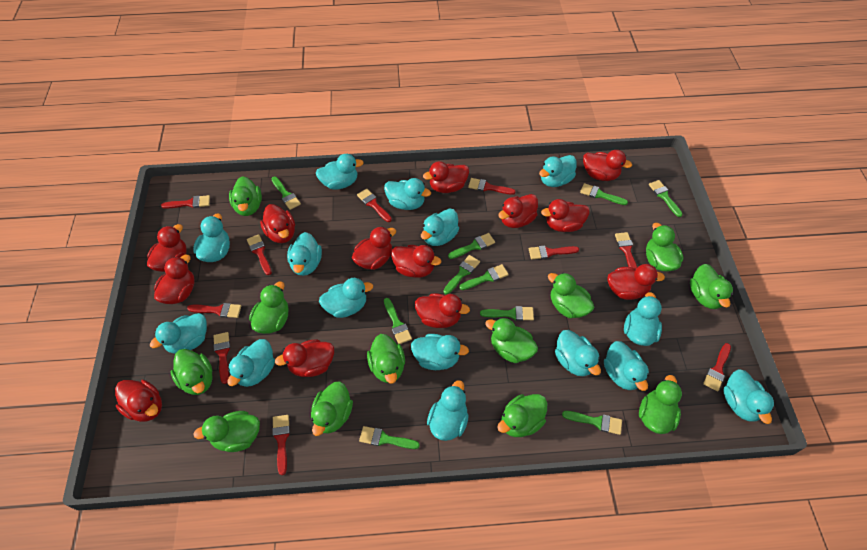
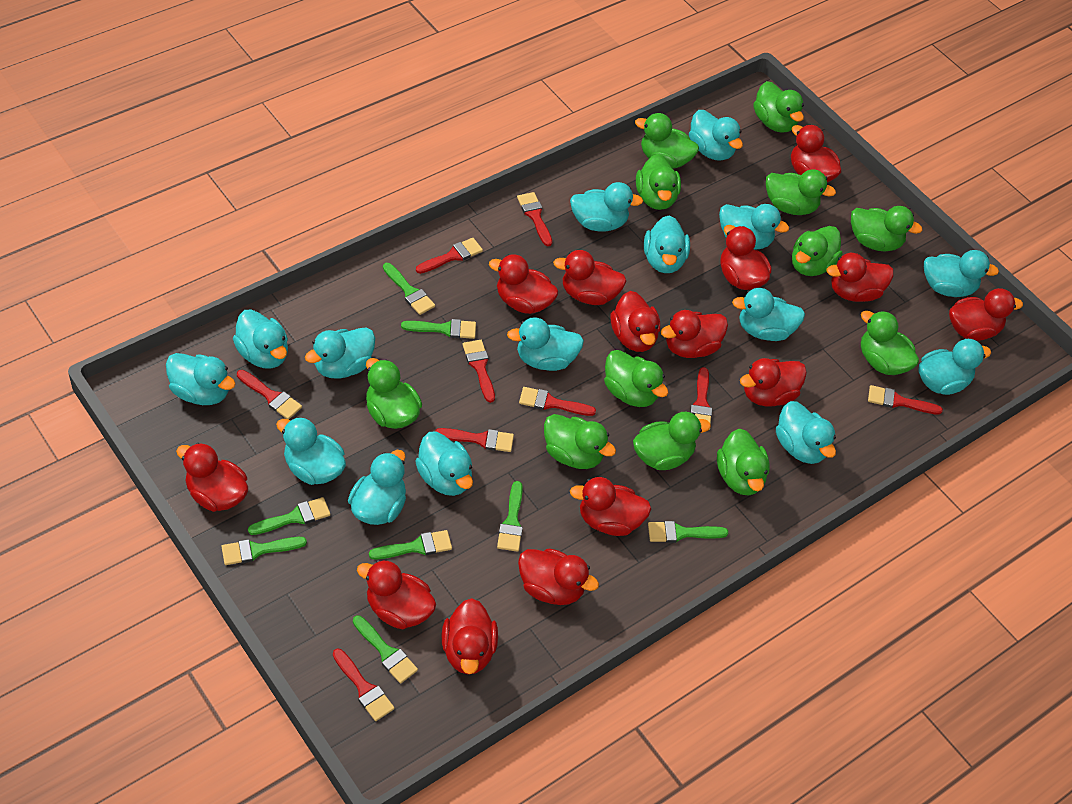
green brush: 10 -> 8
red brush: 10 -> 9
red duck: 13 -> 14

